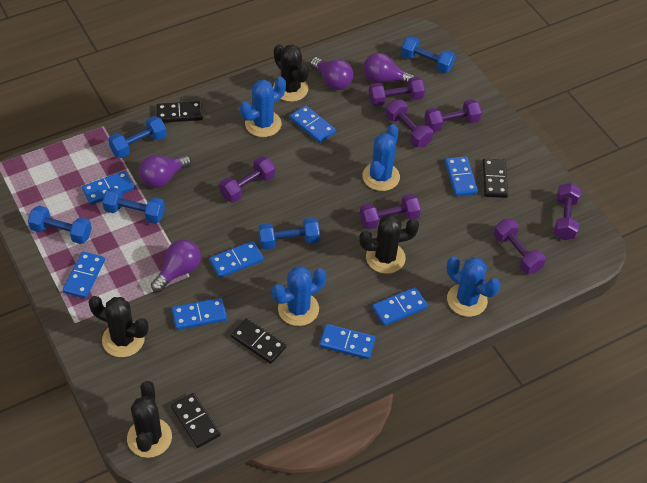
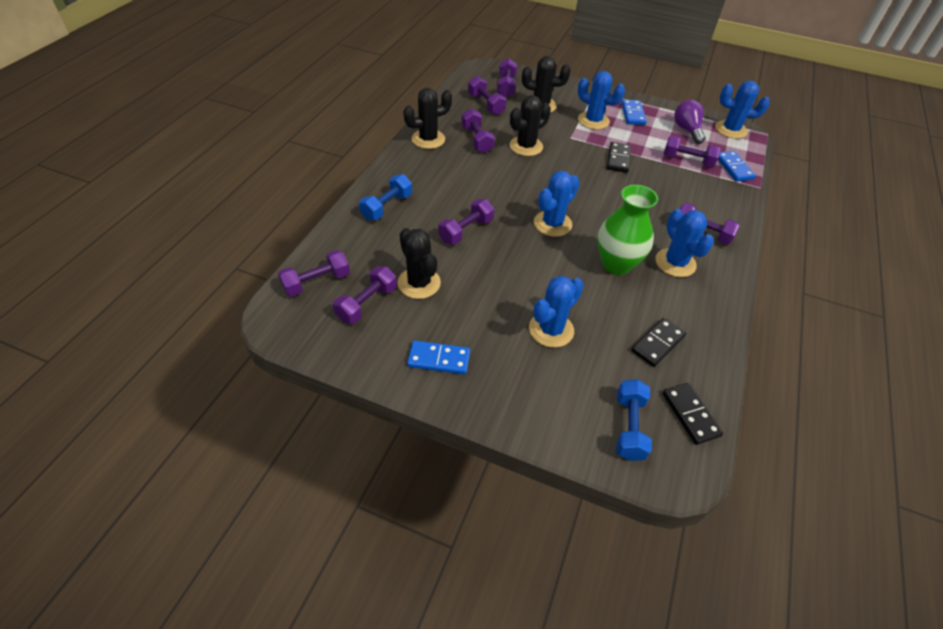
black domino: 4 -> 3
blue cactus: 4 -> 5
blue domino: 8 -> 3
blue dumbbell: 5 -> 2
green vase: 0 -> 1
purple dumbbell: 7 -> 8
purple light bulb: 4 -> 1

